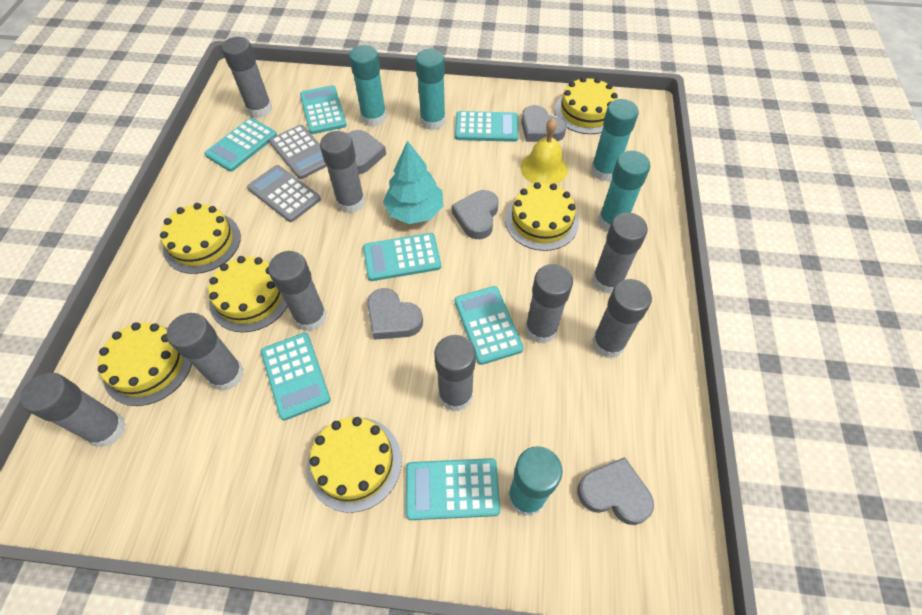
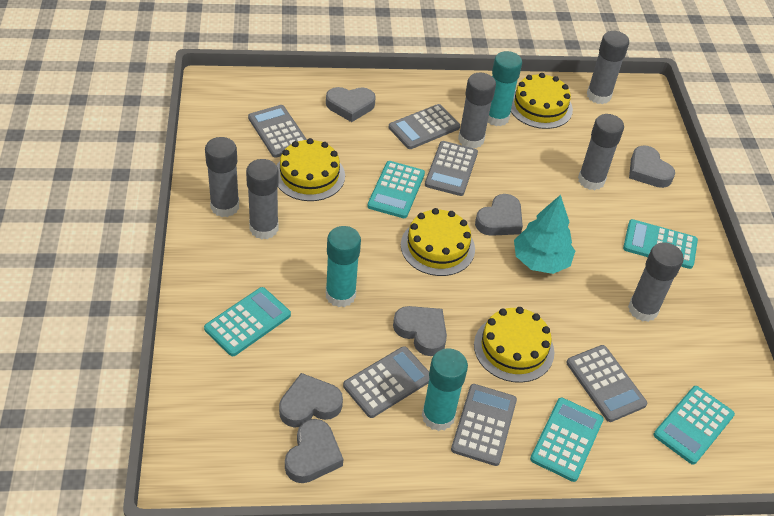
grey calculator: 2 -> 6
grey glue stick: 9 -> 6
grey heart: 5 -> 6
turquoise calculator: 7 -> 5
turquoise glue stick: 5 -> 3
yellow bell: 1 -> 0
yellow cake: 6 -> 4

